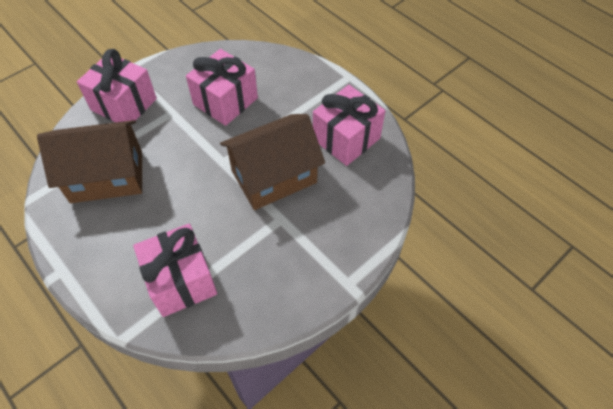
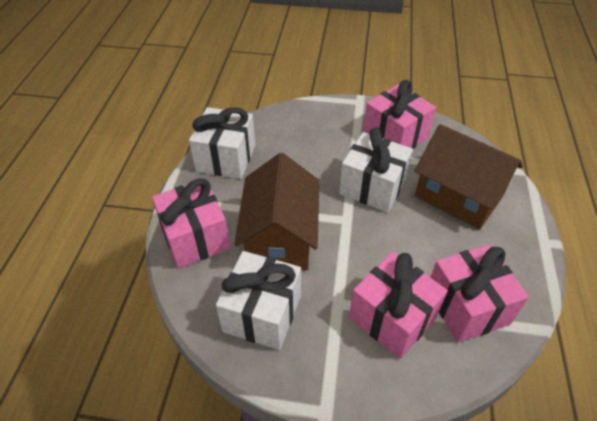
white gift: 0 -> 3

